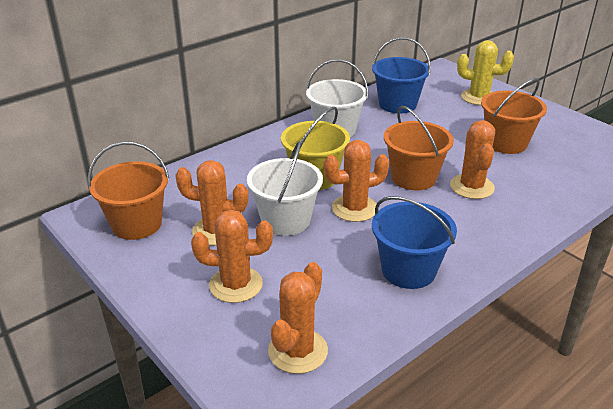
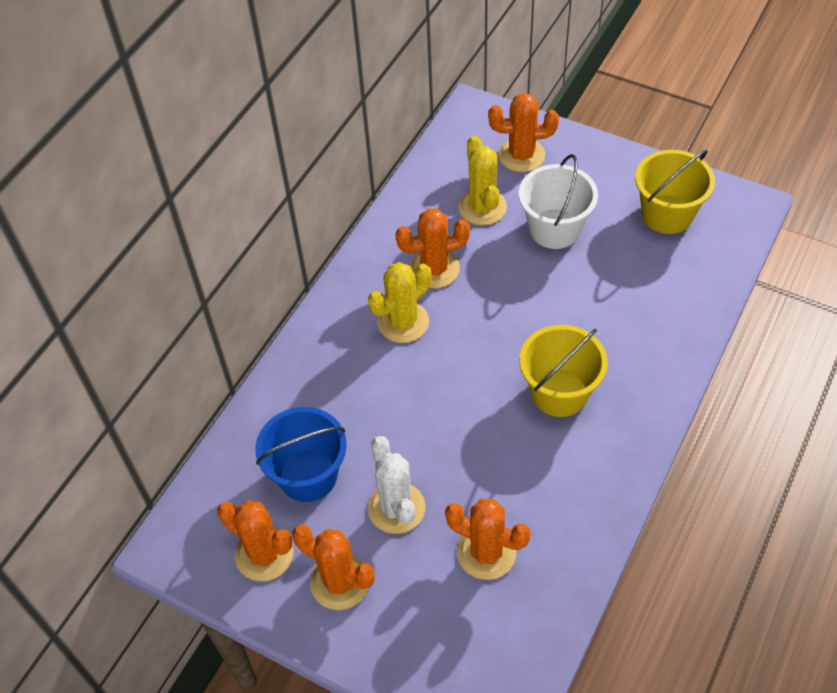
blue bucket: 2 -> 1
orange bucket: 3 -> 0
white bucket: 2 -> 1
white cactus: 0 -> 1
yellow bucket: 1 -> 2
yellow cactus: 1 -> 2

